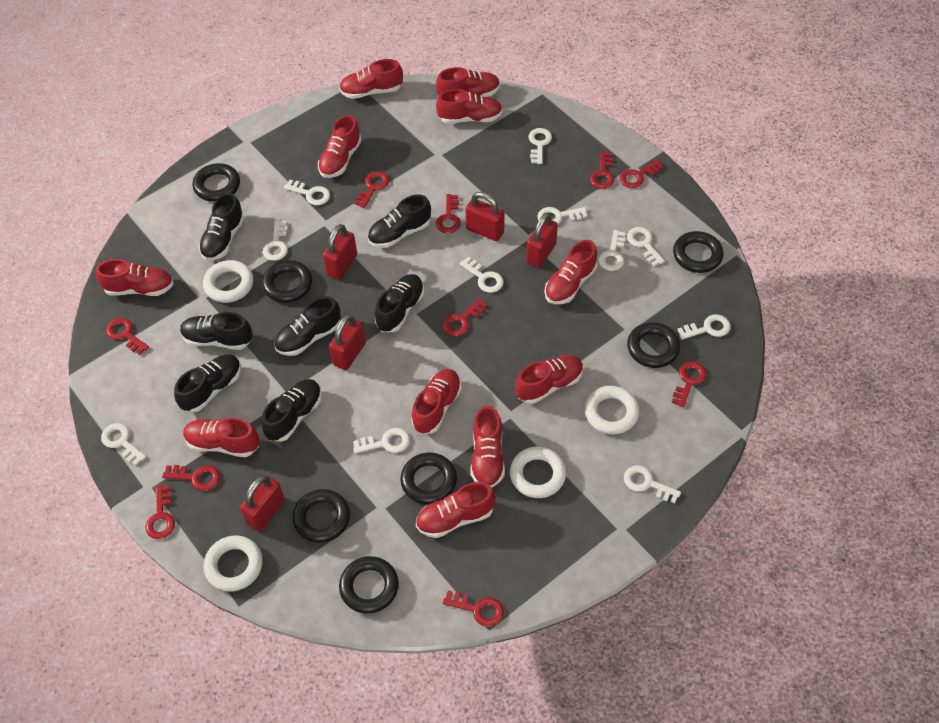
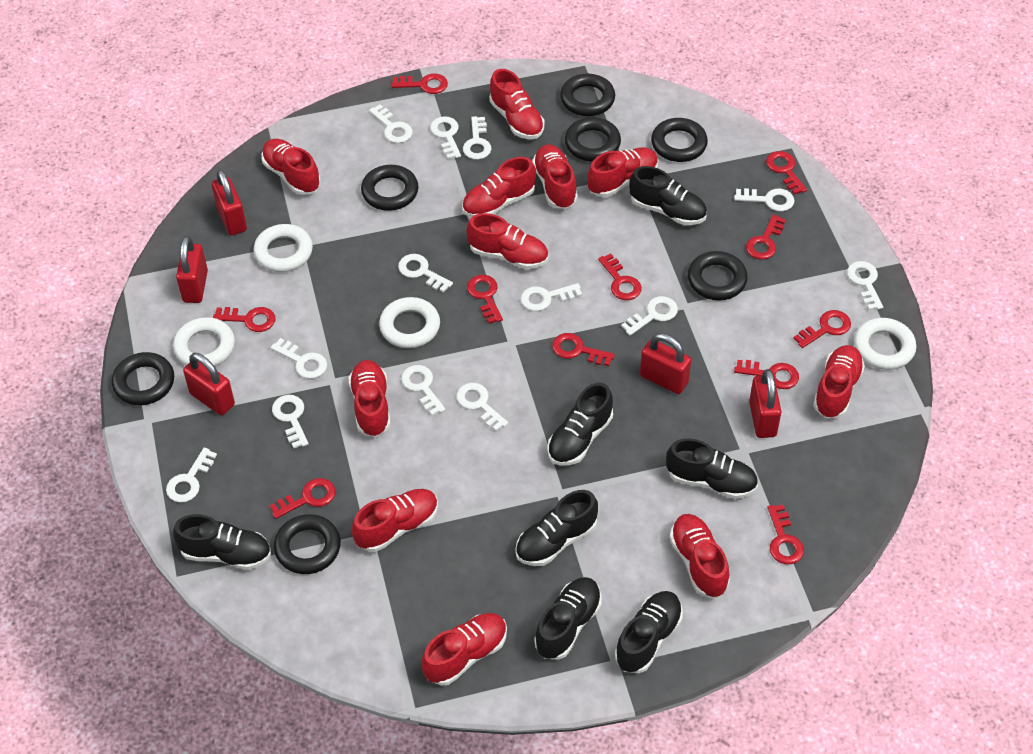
red key: 10 -> 11
white key: 11 -> 13

